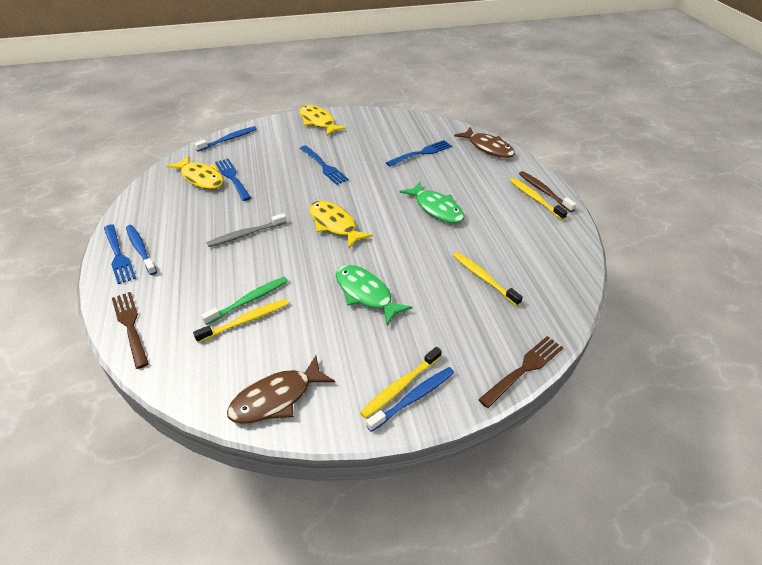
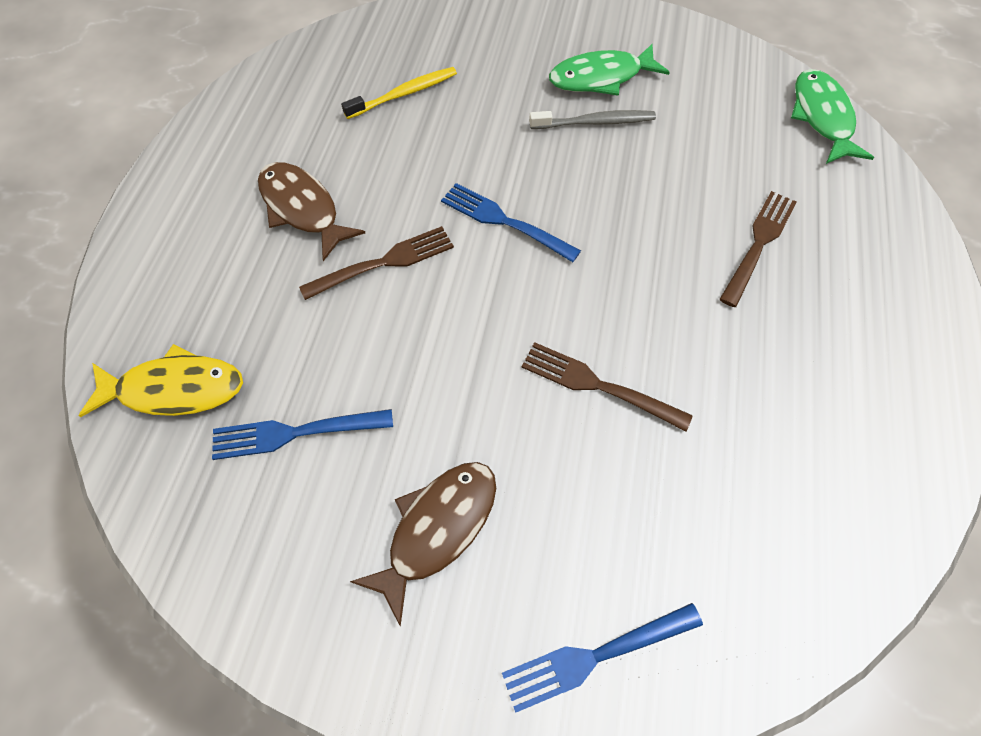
blue fork: 4 -> 3
blue toothbrush: 3 -> 0
brown fork: 2 -> 3
brown toothbrush: 1 -> 0
green toothbrush: 1 -> 0
yellow fish: 3 -> 1
yellow toothbrush: 4 -> 1

